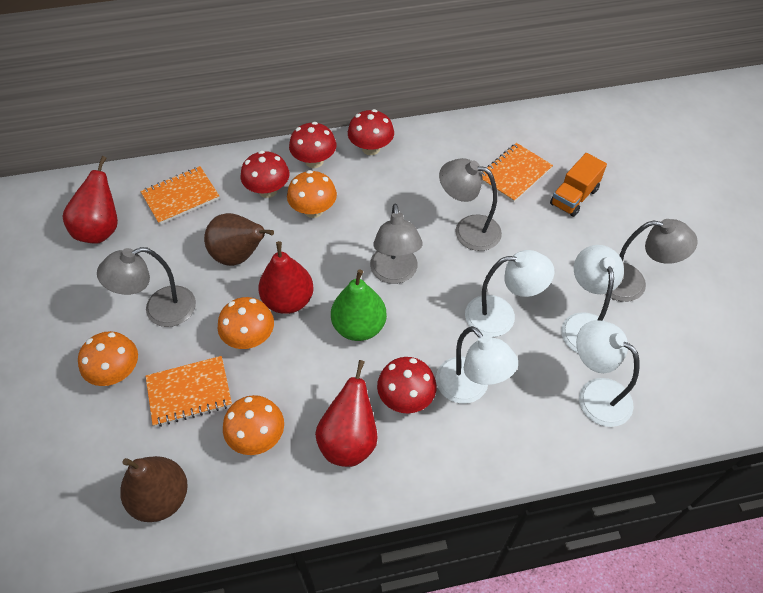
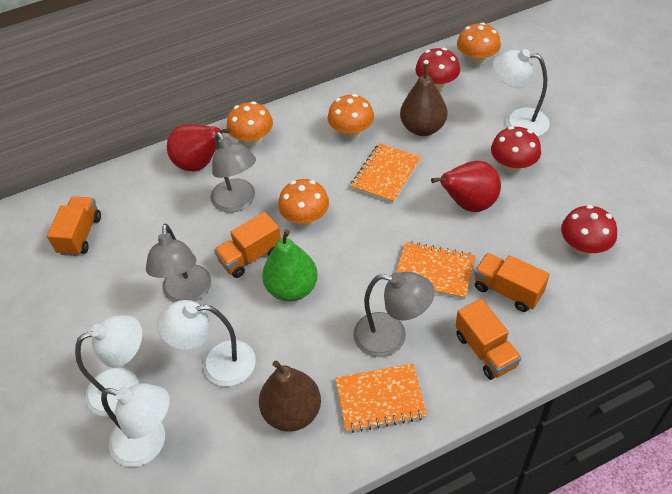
grey lamp: 4 -> 3
orange truck: 1 -> 4
red mushroom: 4 -> 3
red pear: 3 -> 2

